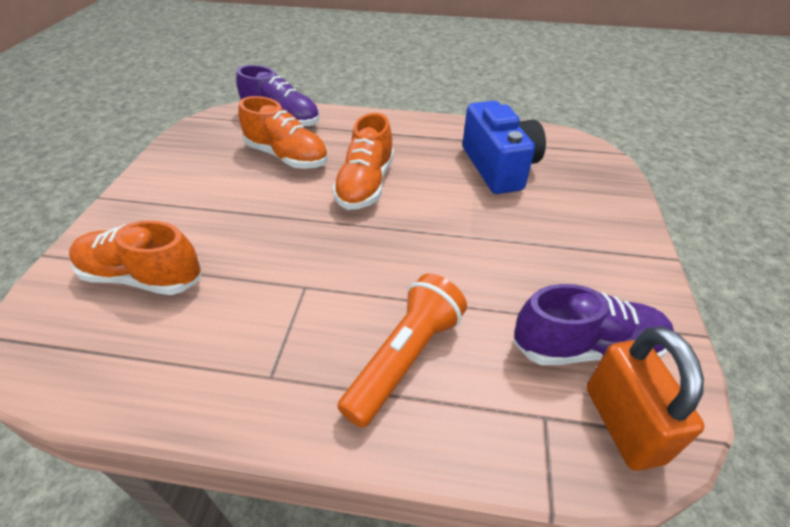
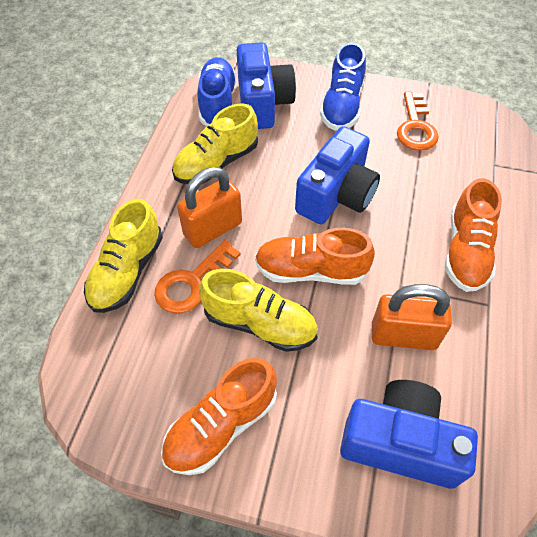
blue camera: 1 -> 3
blue shoe: 0 -> 2
orange flashlight: 1 -> 0
orange key: 0 -> 2
orange padlock: 1 -> 2
purple shoe: 2 -> 0
yellow shoe: 0 -> 3

